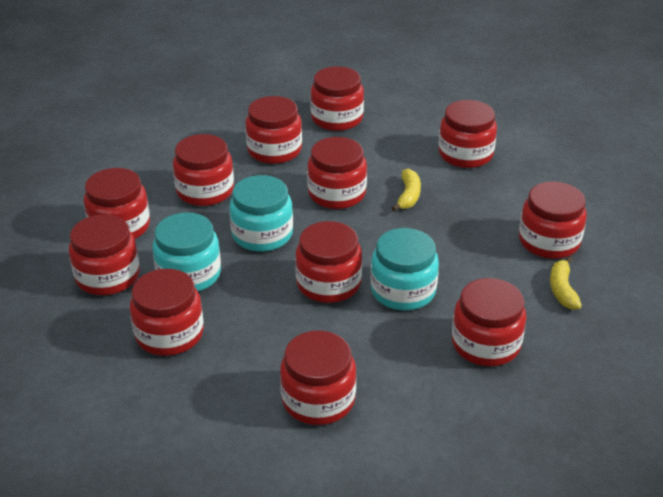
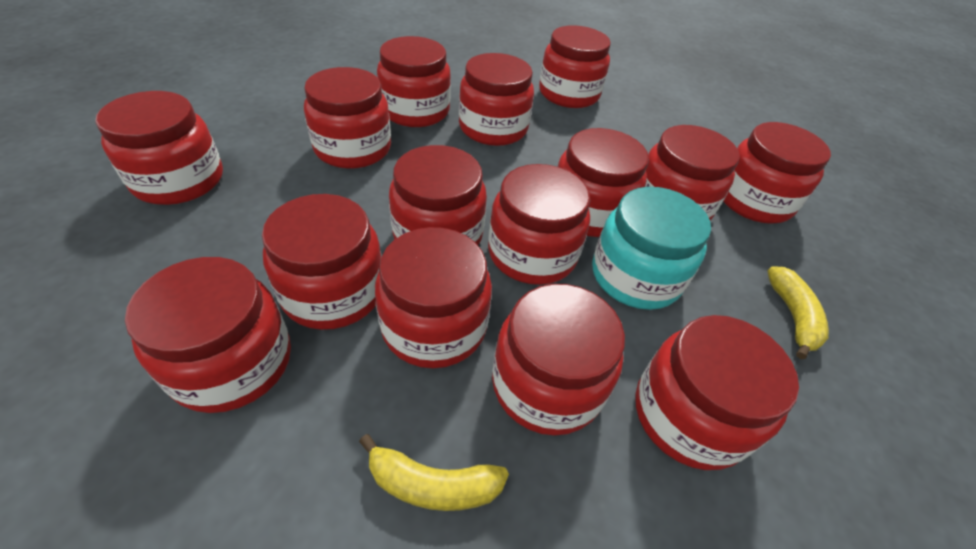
red jar: 12 -> 15
turquoise jar: 3 -> 1

